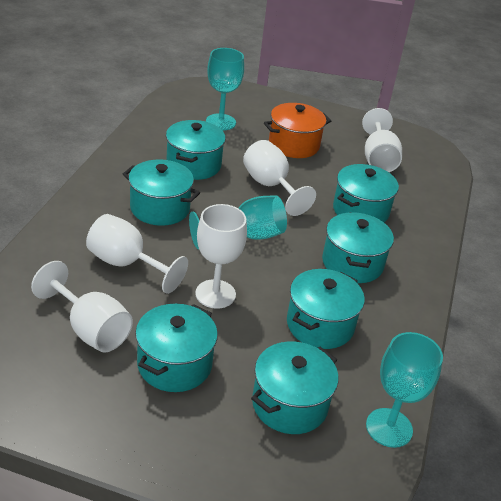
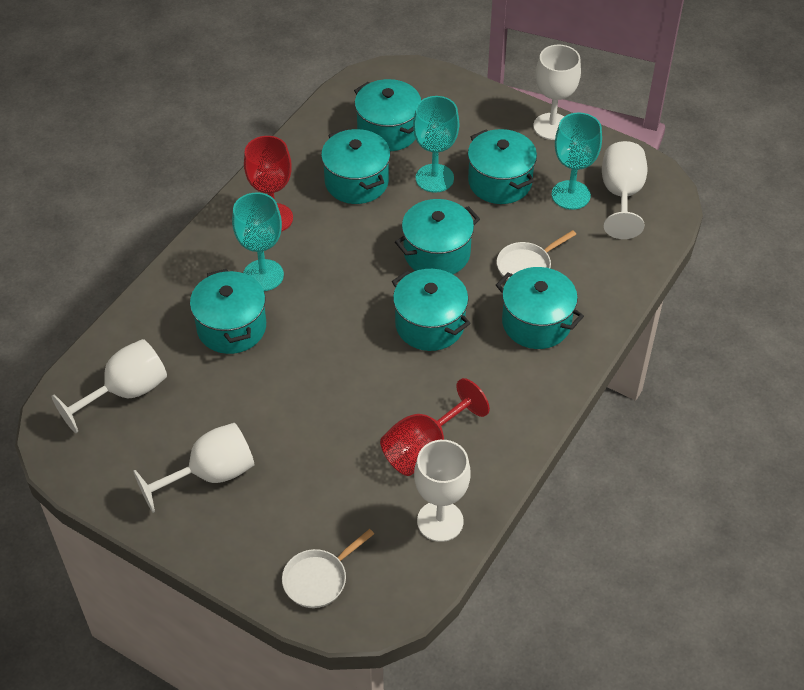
orange pot: 1 -> 0
red goblet: 0 -> 2
white pan: 0 -> 2

